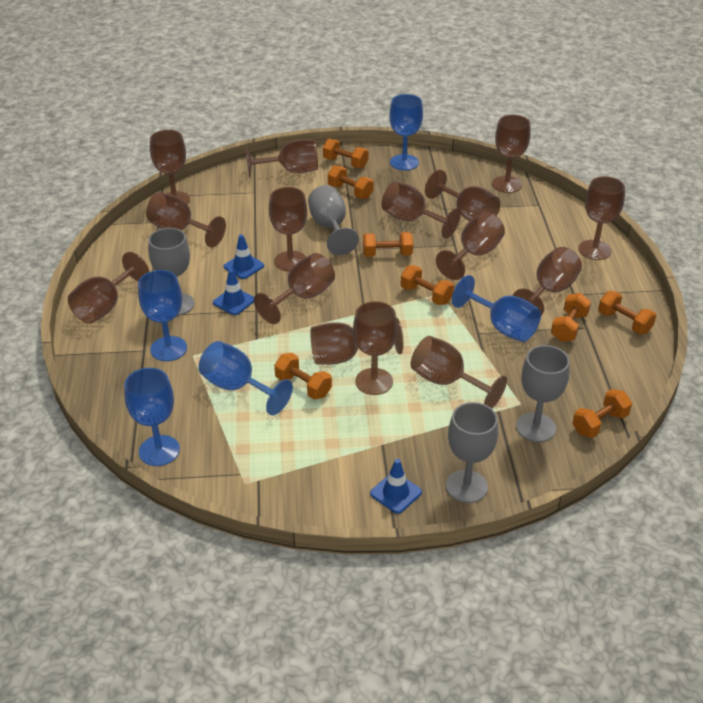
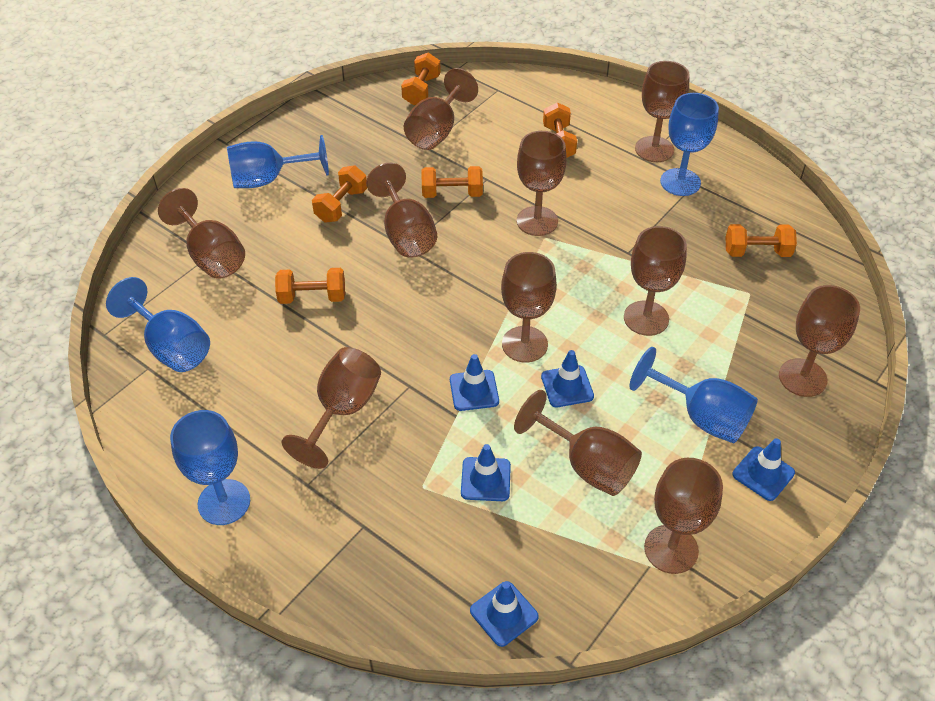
blue traffic cone: 3 -> 5
brown goblet: 15 -> 11
grey goblet: 4 -> 0
orange dumbbell: 8 -> 6

